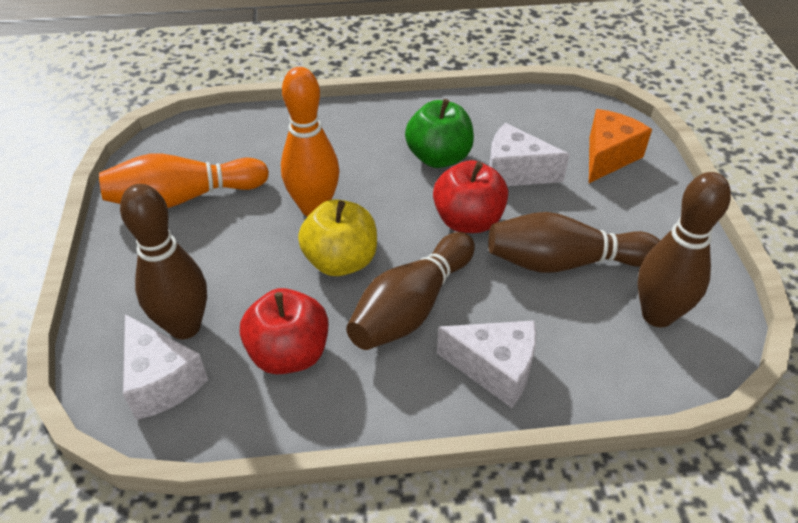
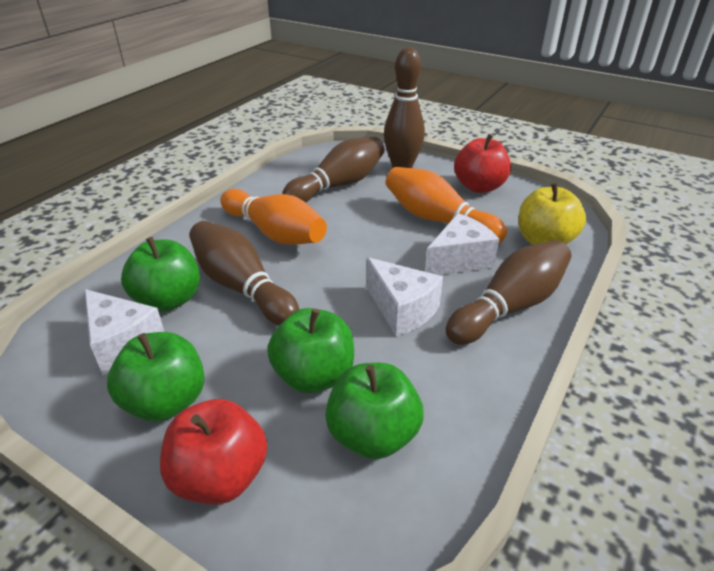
green apple: 1 -> 4
orange cheese: 1 -> 0

